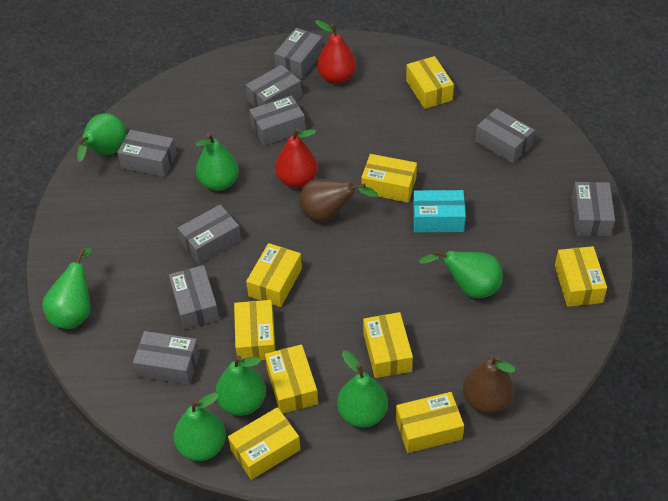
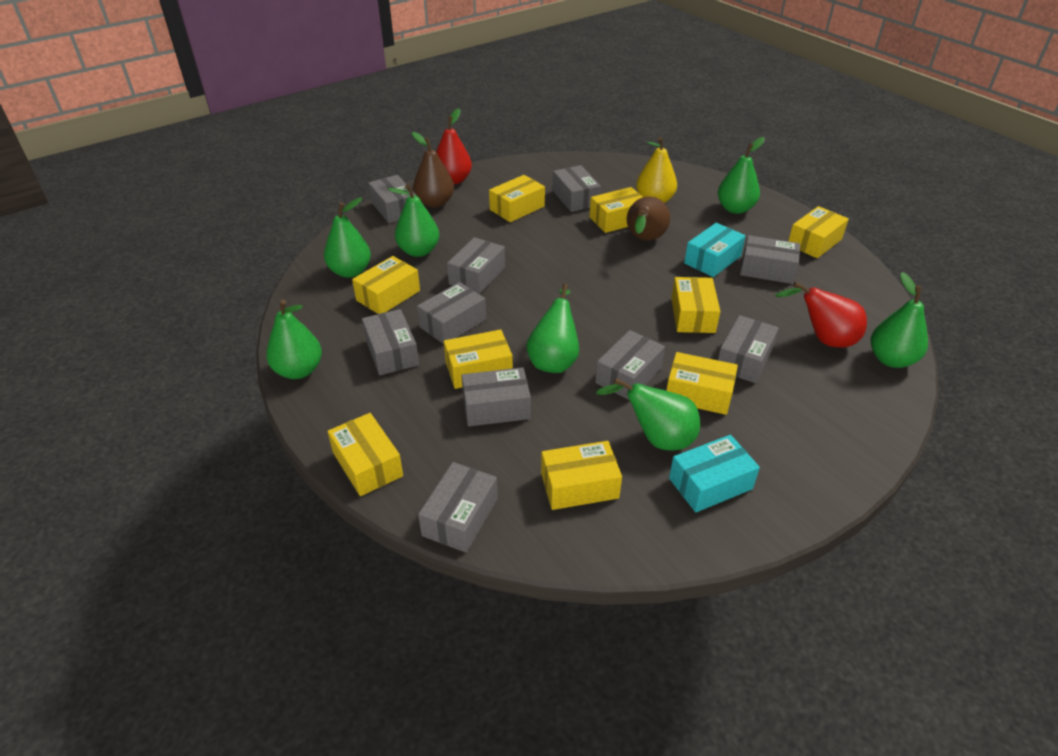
grey box: 9 -> 10
turquoise box: 1 -> 2
yellow pear: 0 -> 1

